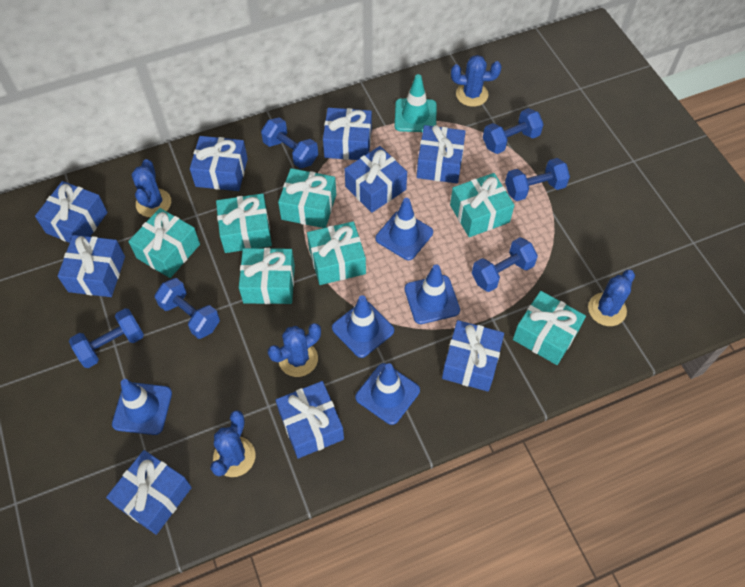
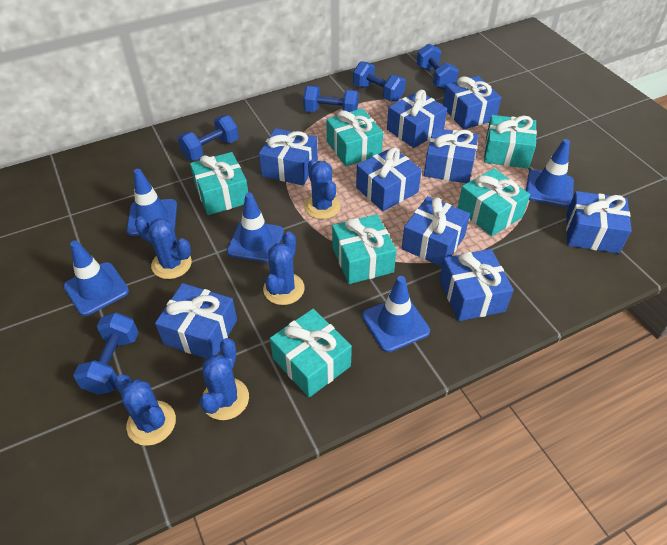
blue dumbbell: 6 -> 5
turquoise gift: 7 -> 6
turquoise traffic cone: 1 -> 0

